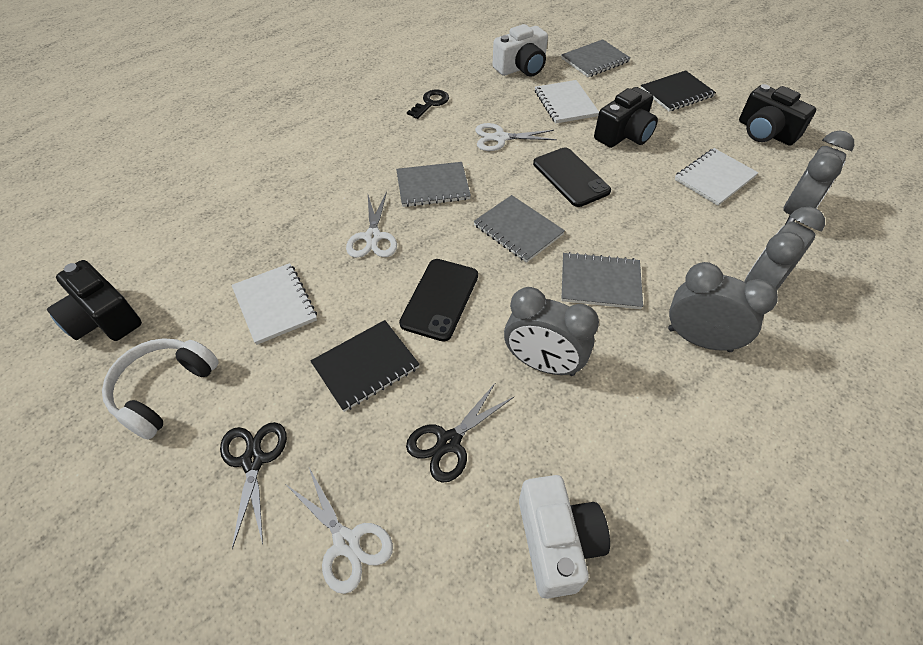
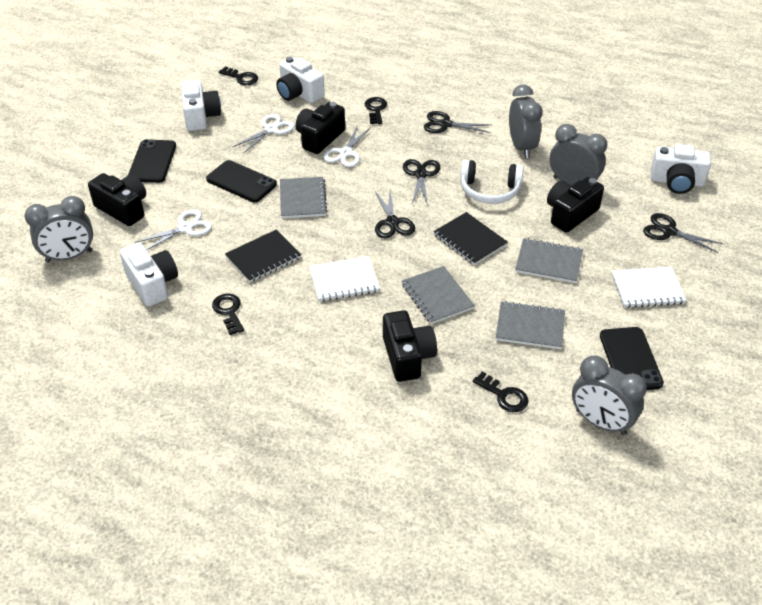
black camera: 3 -> 4
black key: 1 -> 4
black phone: 2 -> 3
black scissors: 2 -> 4
white camera: 2 -> 4
white notebook: 3 -> 2

